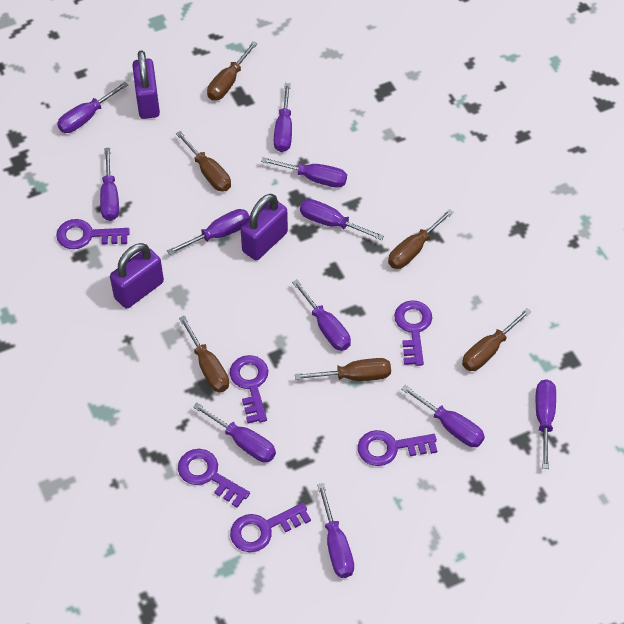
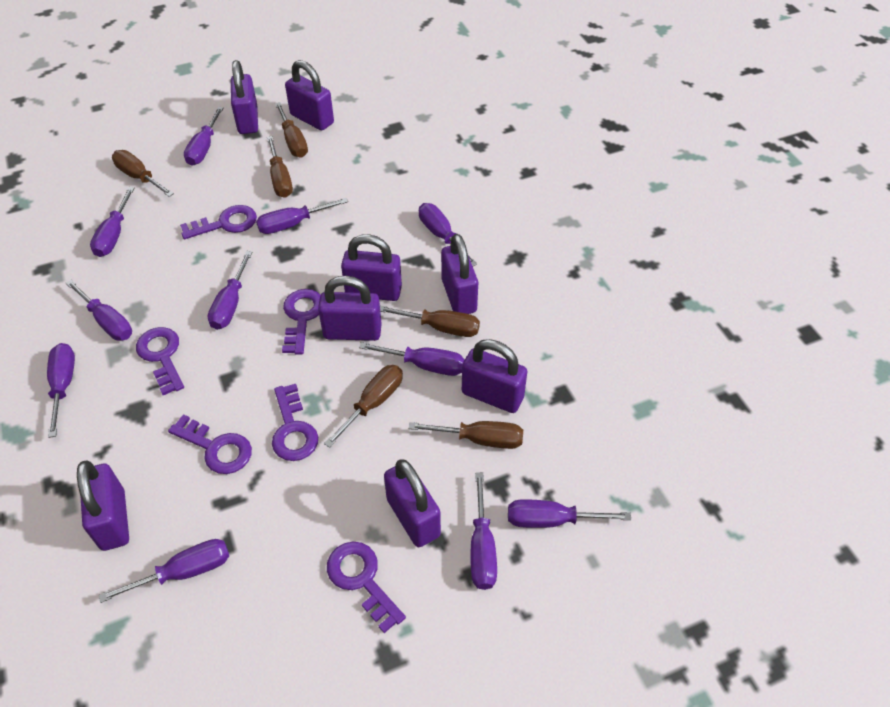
purple padlock: 3 -> 8

